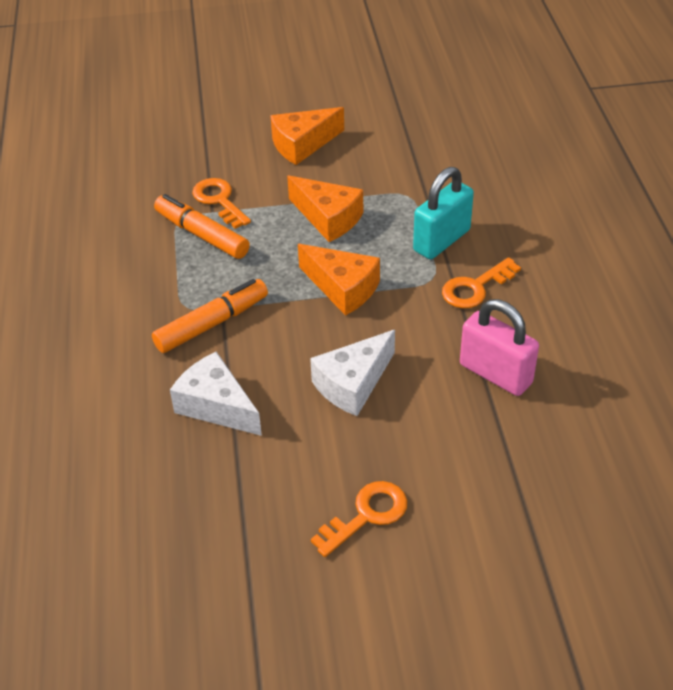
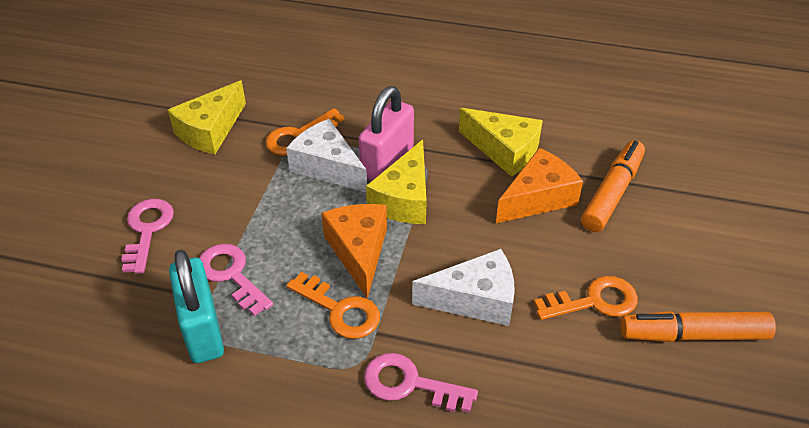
orange cheese: 3 -> 2
pink key: 0 -> 3
yellow cheese: 0 -> 3

